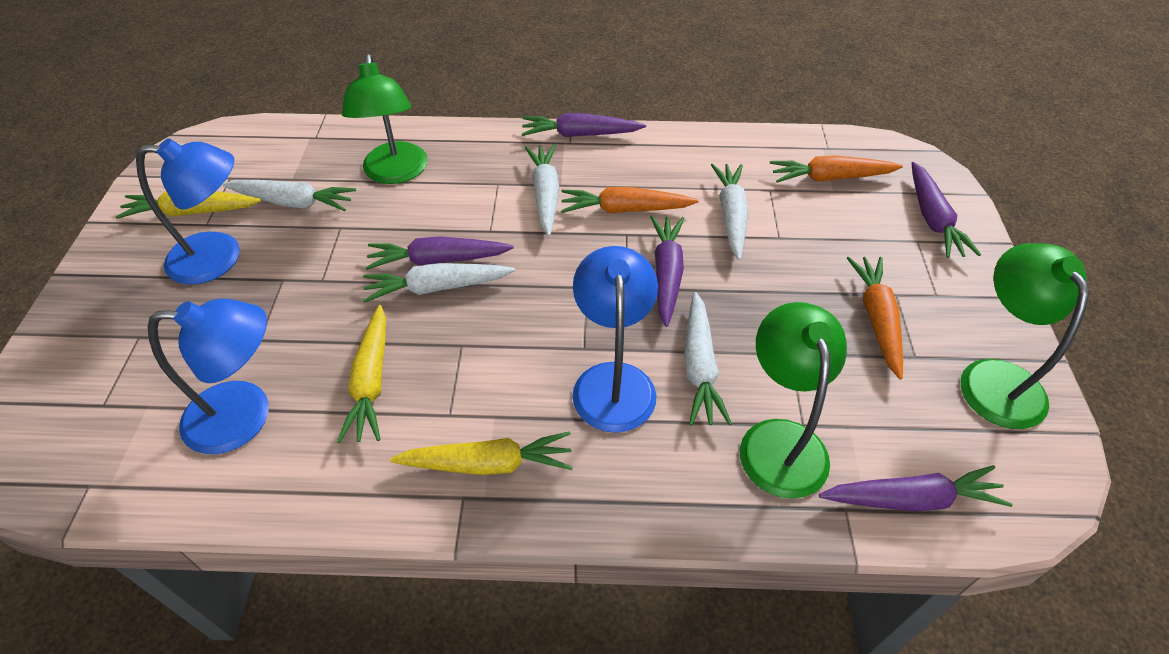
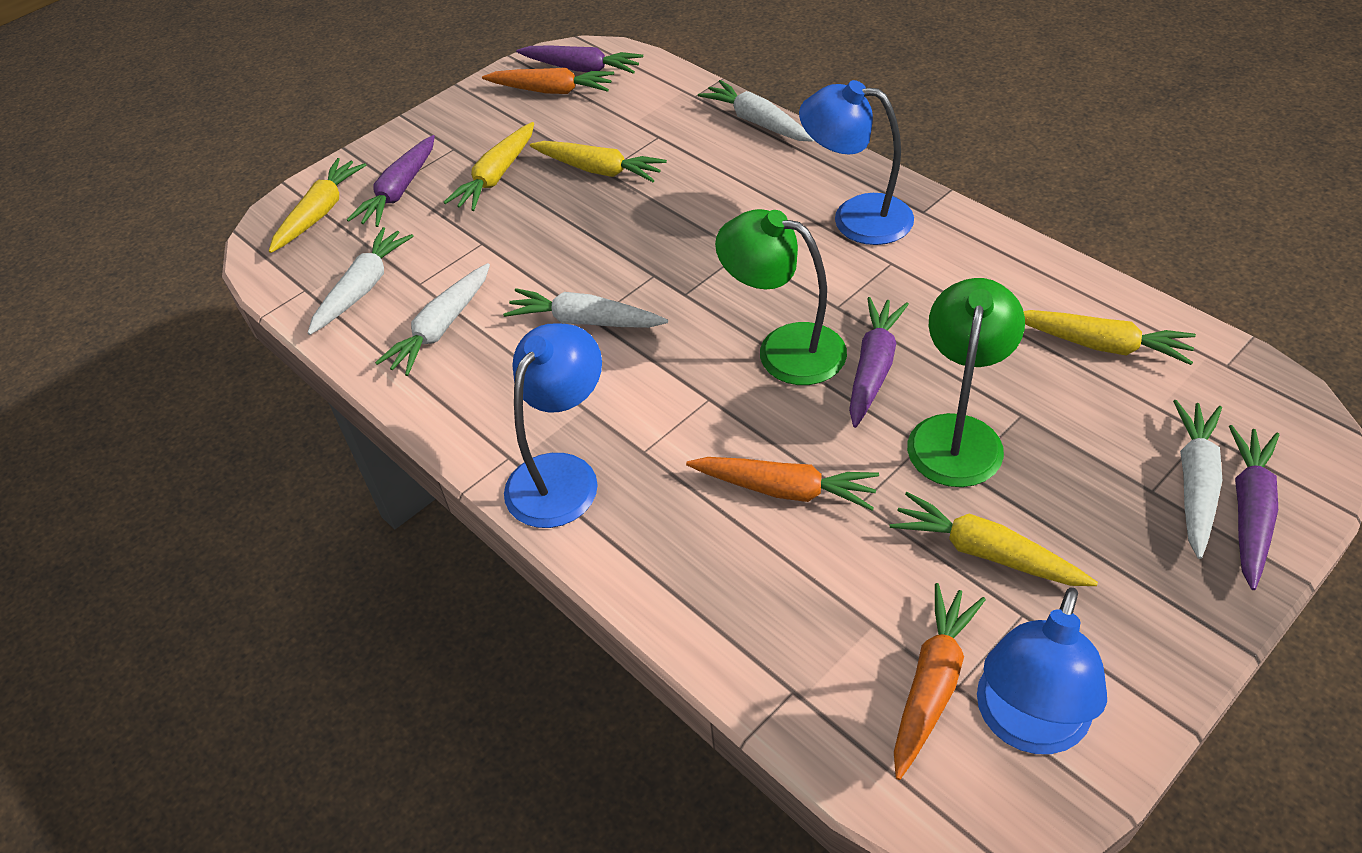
green lamp: 3 -> 2
purple carrot: 5 -> 4
yellow carrot: 3 -> 5

